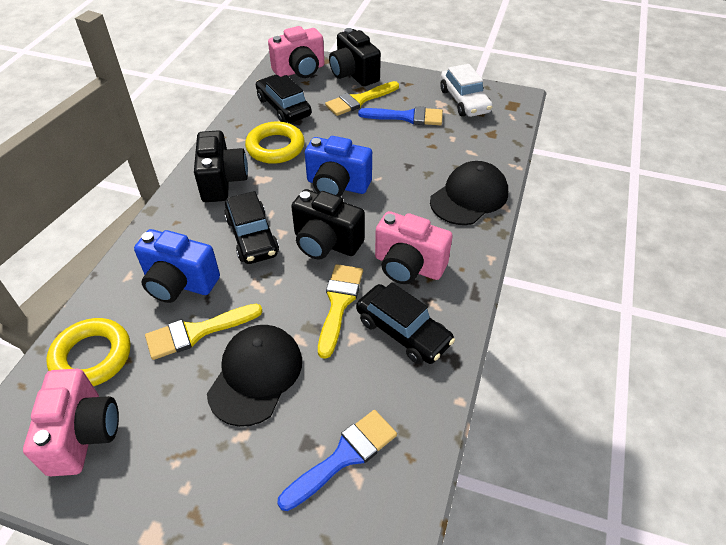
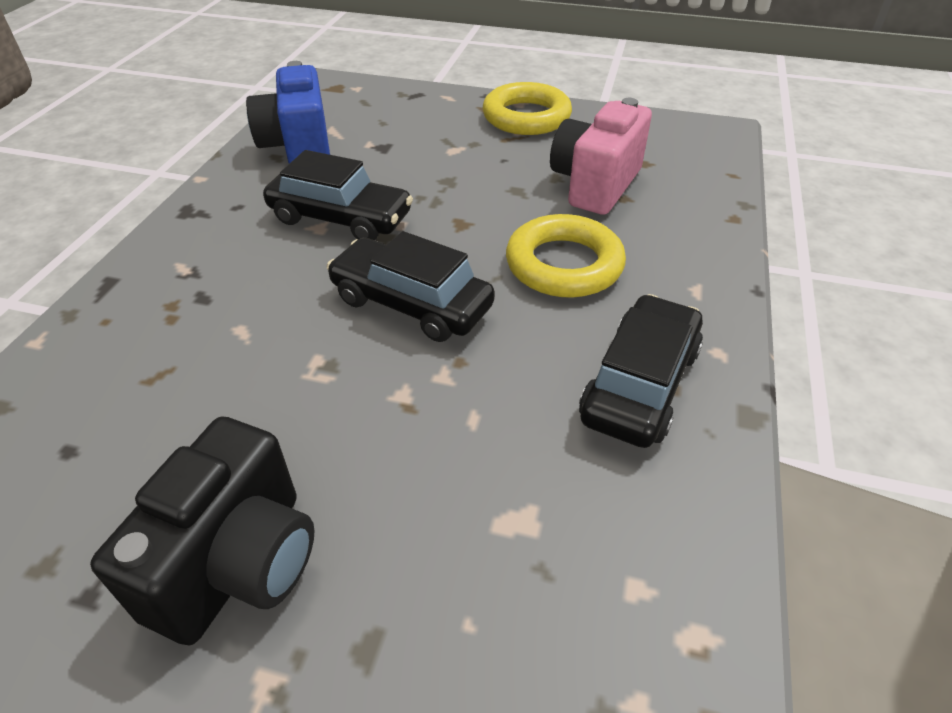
black camera: 3 -> 1
black cap: 2 -> 0
blue brush: 2 -> 0
blue camera: 2 -> 1
pink camera: 3 -> 1
white car: 1 -> 0
yellow brush: 3 -> 0

